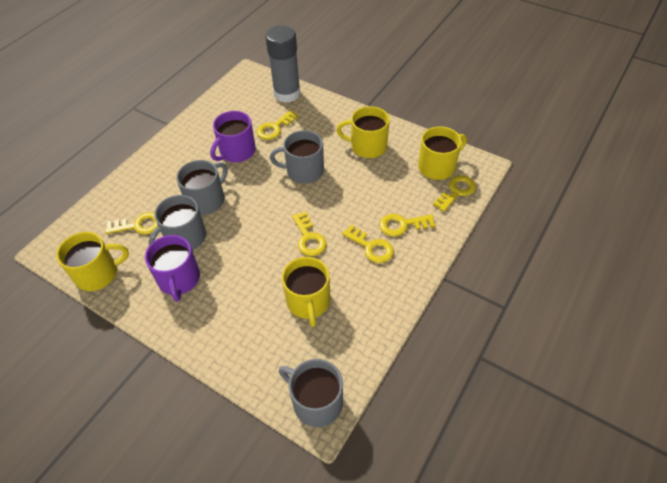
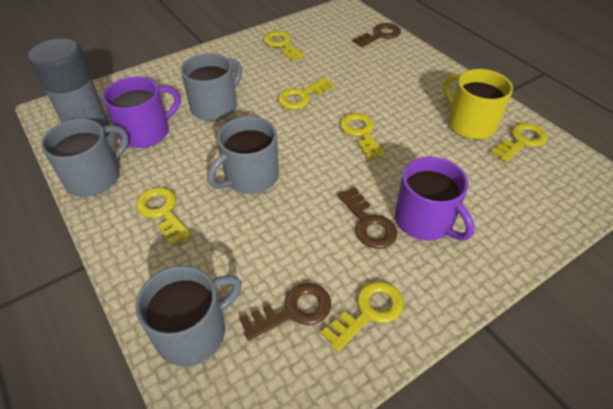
brown key: 0 -> 3
yellow mug: 4 -> 1

